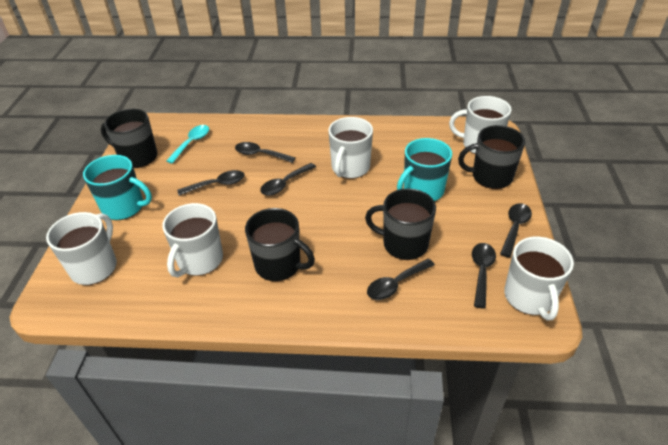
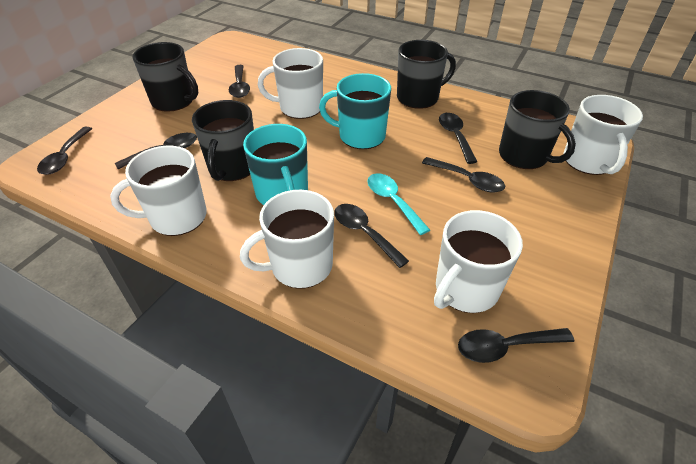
black spoon: 6 -> 7

